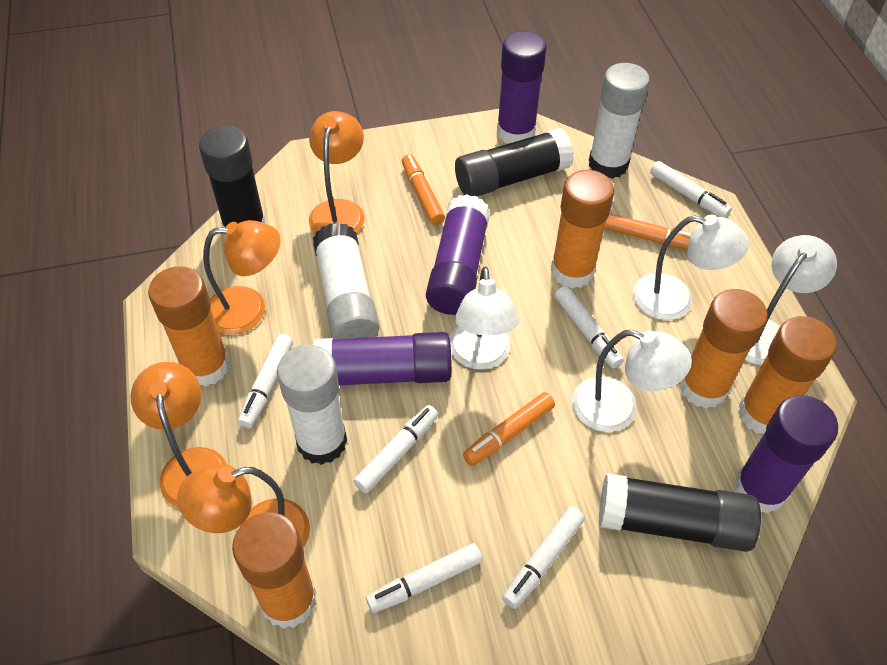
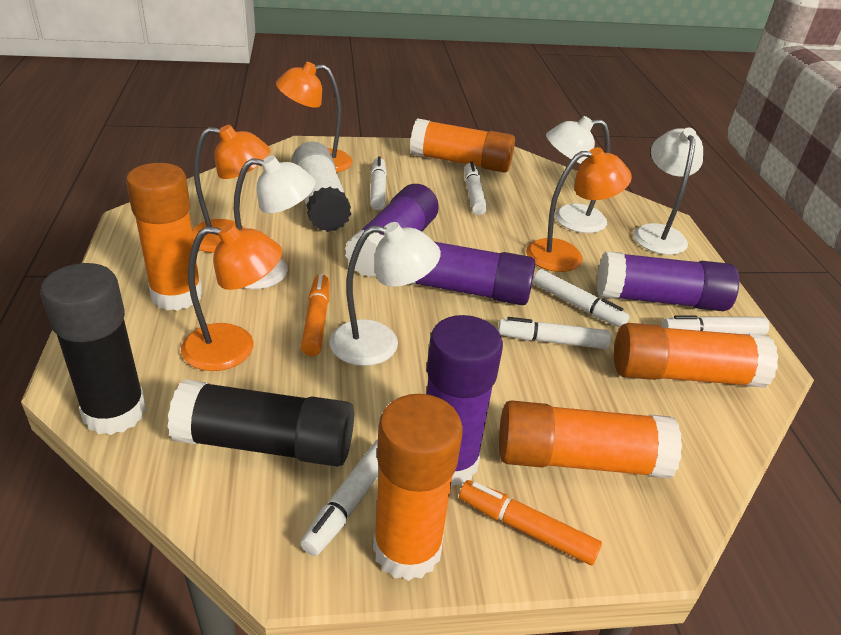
black glue stick: 3 -> 2
orange marker: 3 -> 2
white glue stick: 3 -> 1

